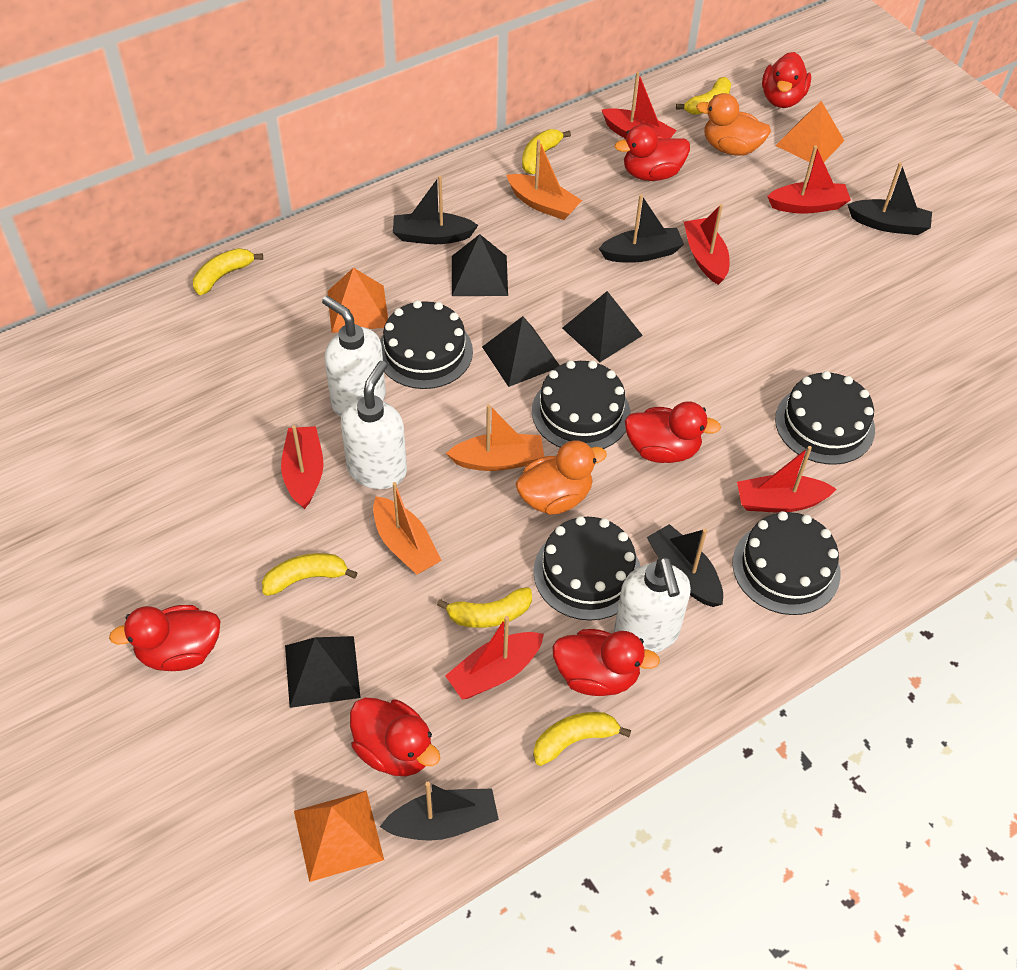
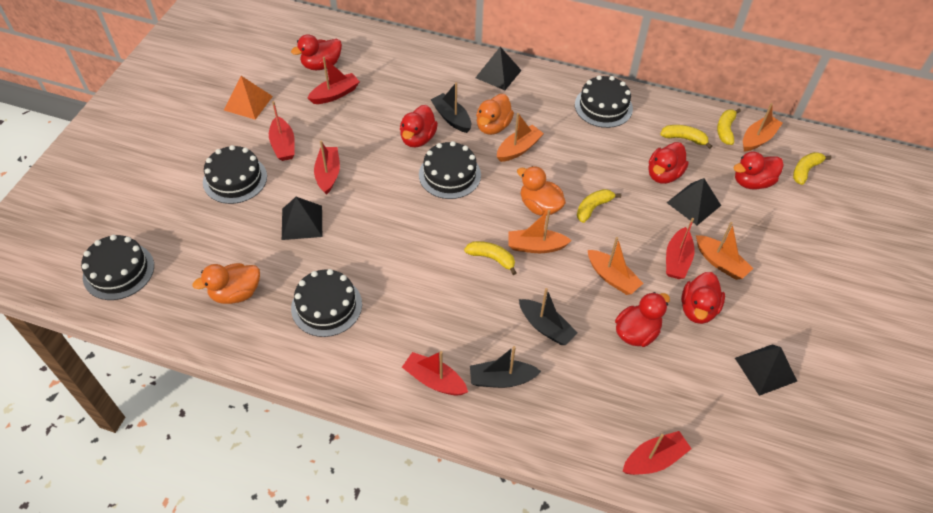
black boat: 5 -> 3
orange boat: 3 -> 5
orange duck: 2 -> 3
orange pyramid: 3 -> 1
white soap dispenser: 3 -> 0
yellow banana: 6 -> 5

